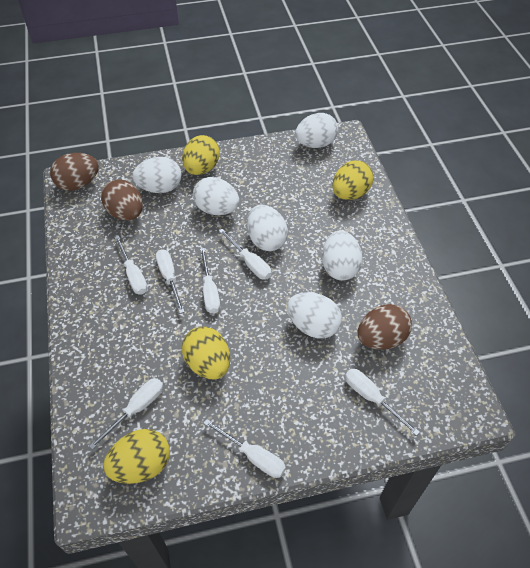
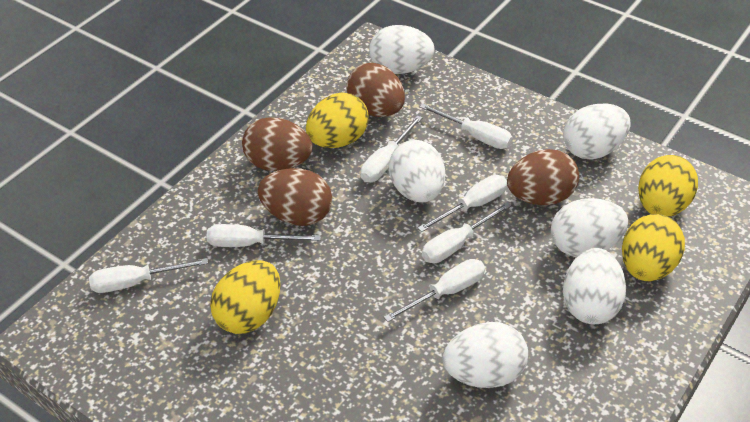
brown egg: 3 -> 4

